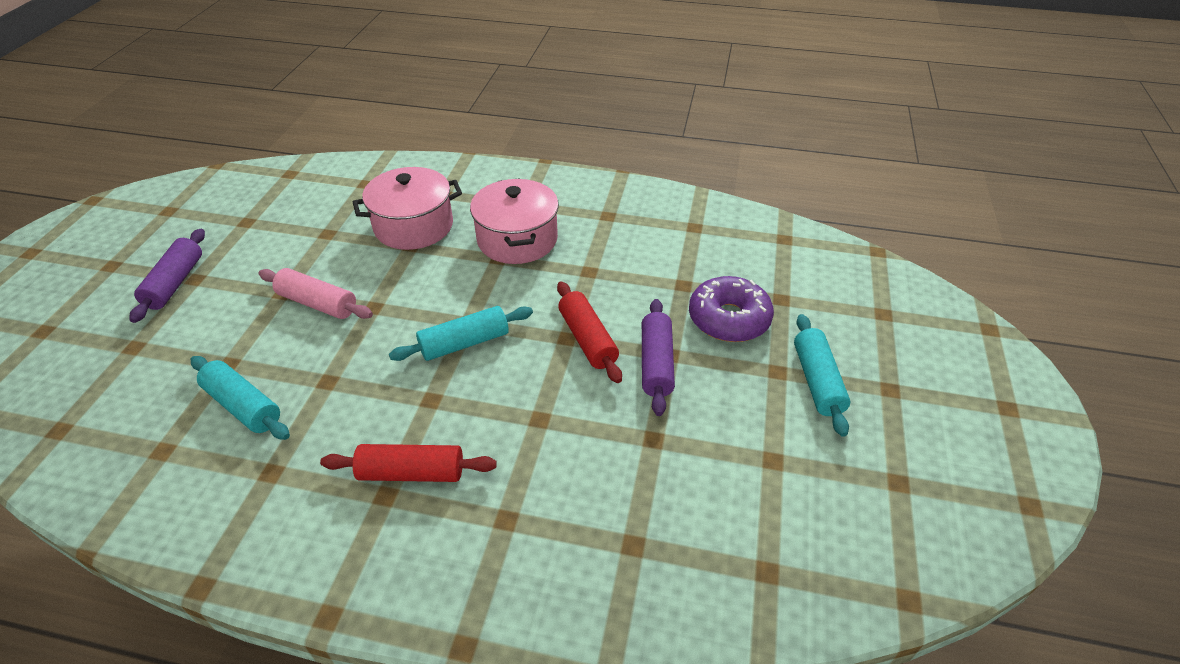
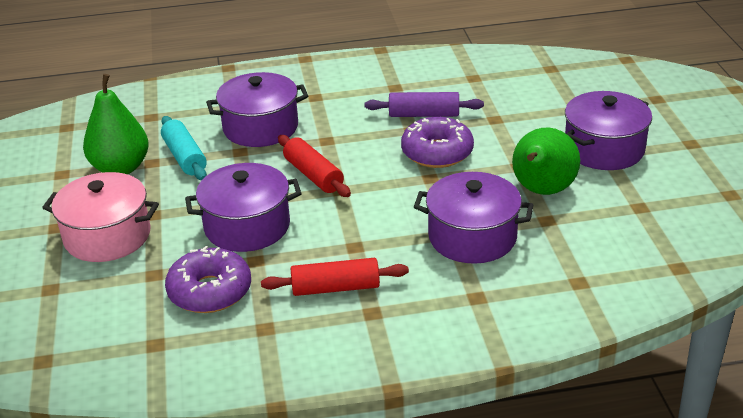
green pear: 0 -> 2
pink pot: 2 -> 1
pink rolling pin: 1 -> 0
purple donut: 1 -> 2
purple pot: 0 -> 4
purple rolling pin: 2 -> 1
turquoise rolling pin: 3 -> 1

